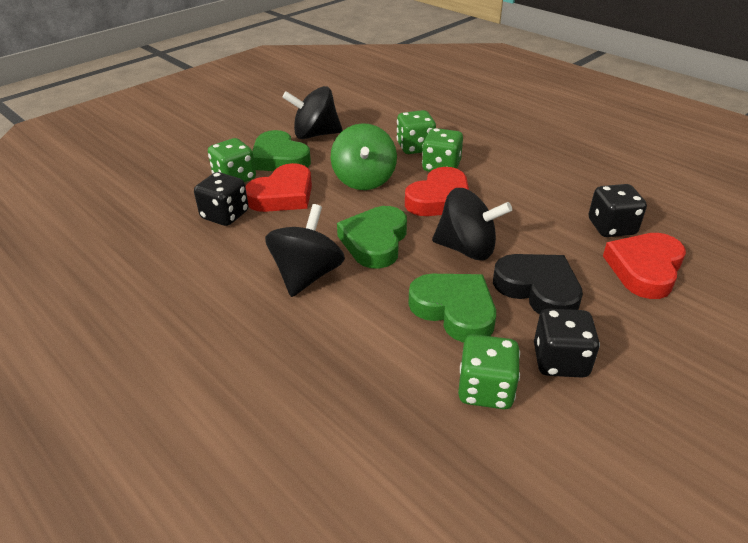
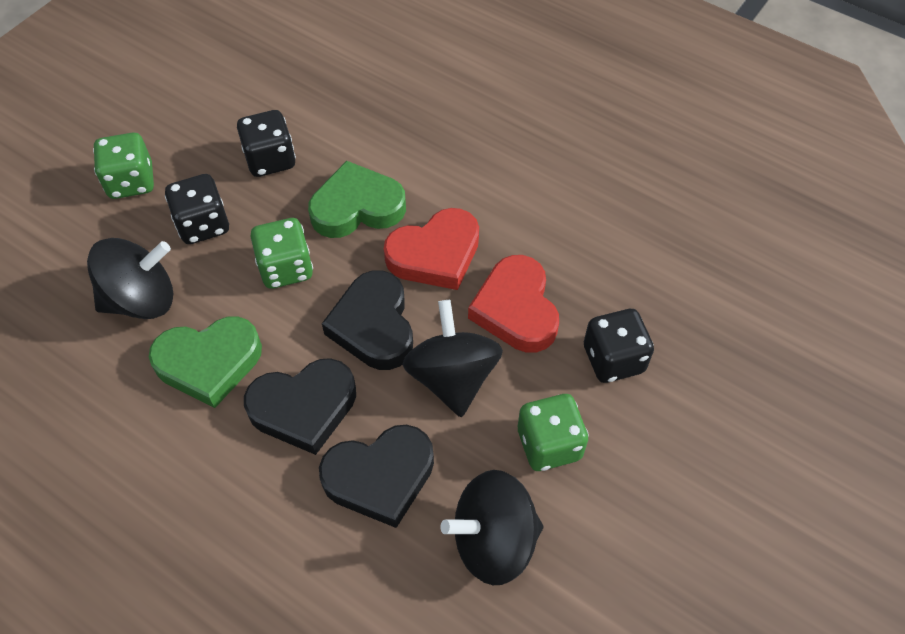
black heart: 1 -> 3
green dice: 4 -> 3
green heart: 3 -> 2
green spinning top: 1 -> 0
red heart: 3 -> 2

